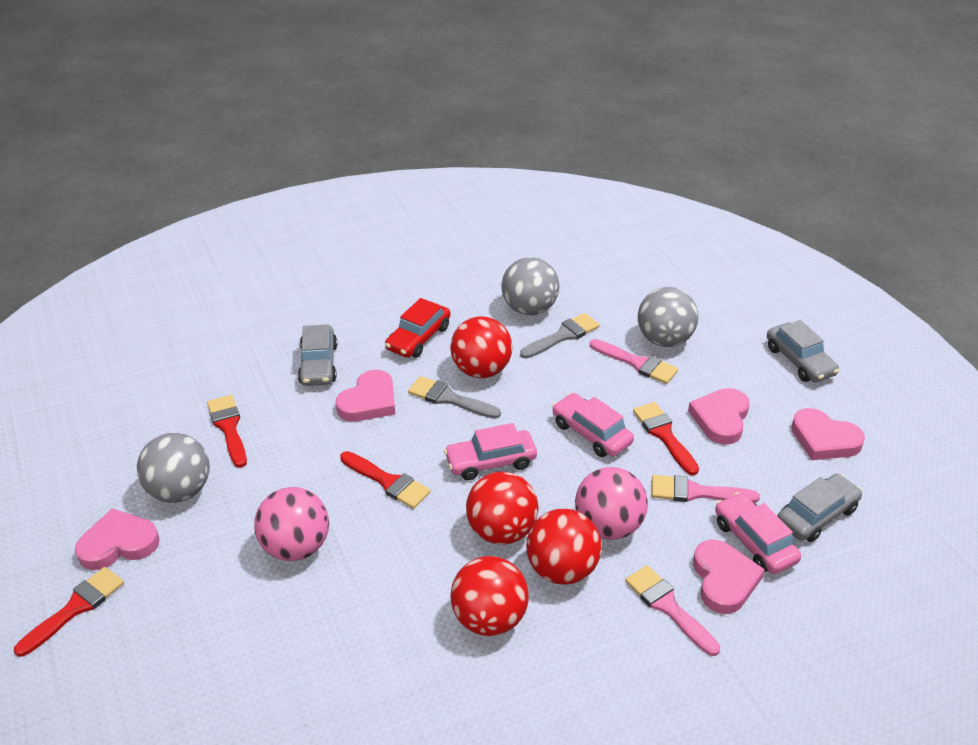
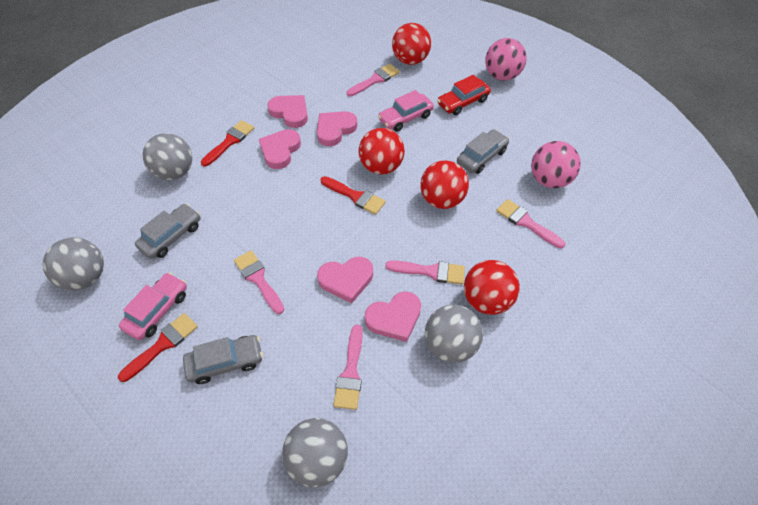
grey ball: 3 -> 4
grey brush: 2 -> 0
pink brush: 3 -> 5
pink car: 3 -> 2
red brush: 4 -> 3

